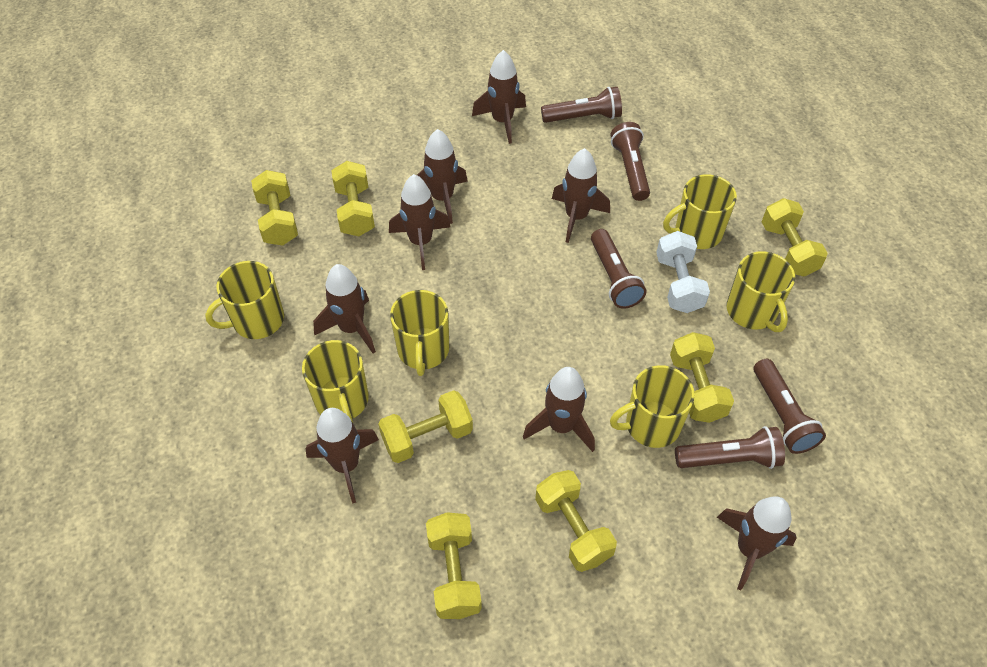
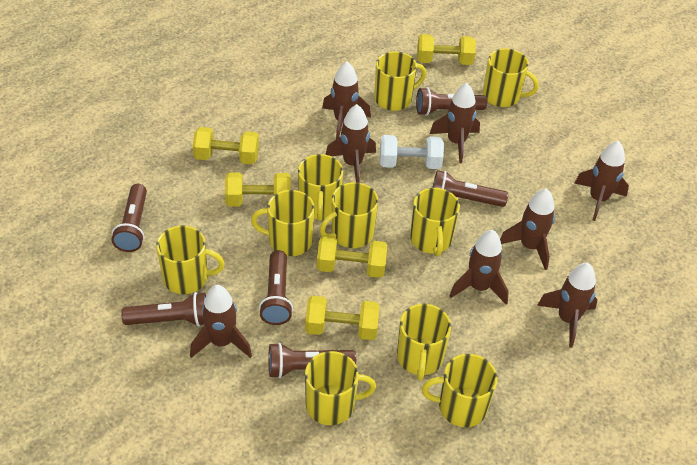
brown flashlight: 5 -> 6
yellow dumbbell: 7 -> 5
yellow mug: 6 -> 10

